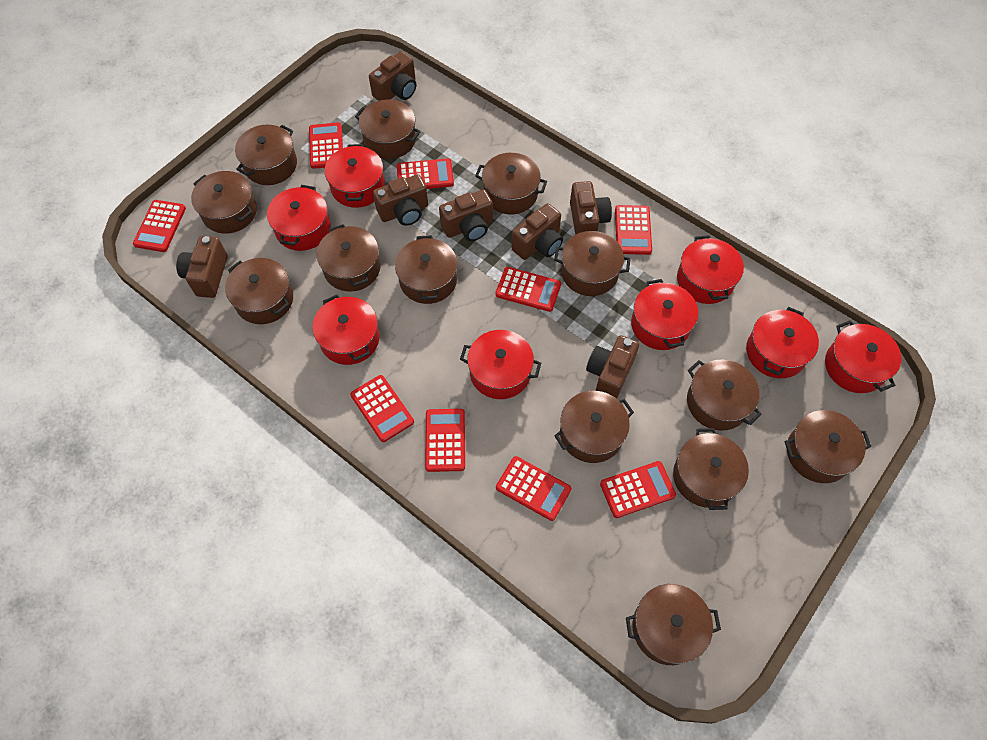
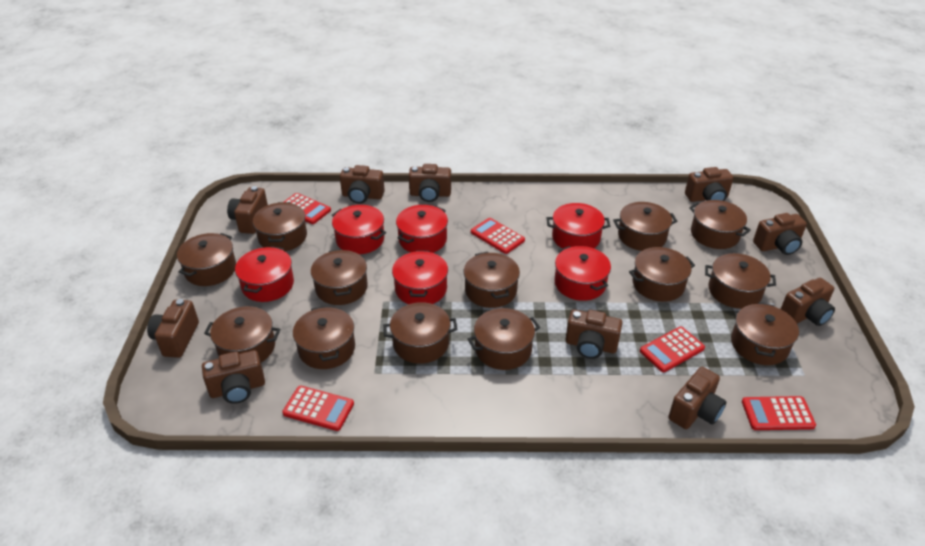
brown camera: 7 -> 10
red calculator: 9 -> 5
red pot: 8 -> 6

